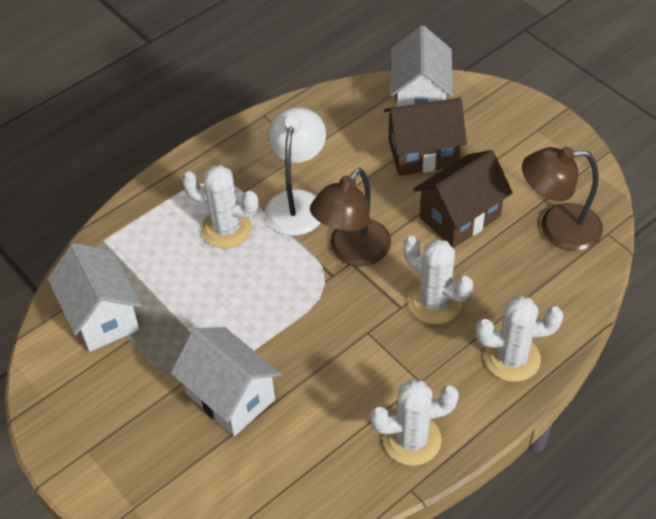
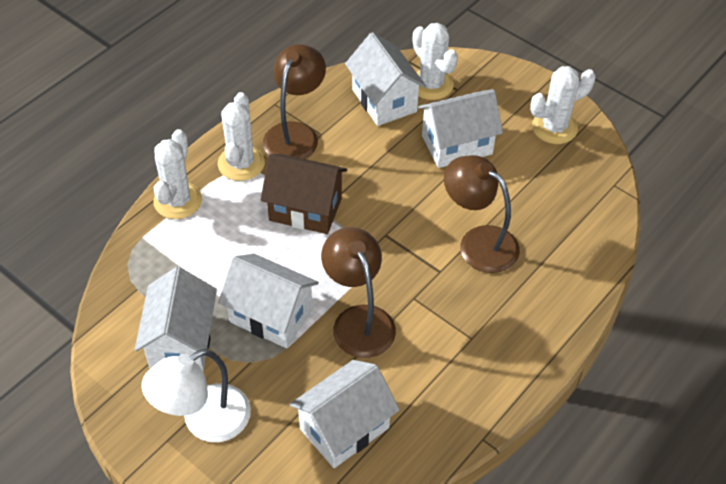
brown house: 2 -> 1
brown lamp: 2 -> 3
white house: 3 -> 5

